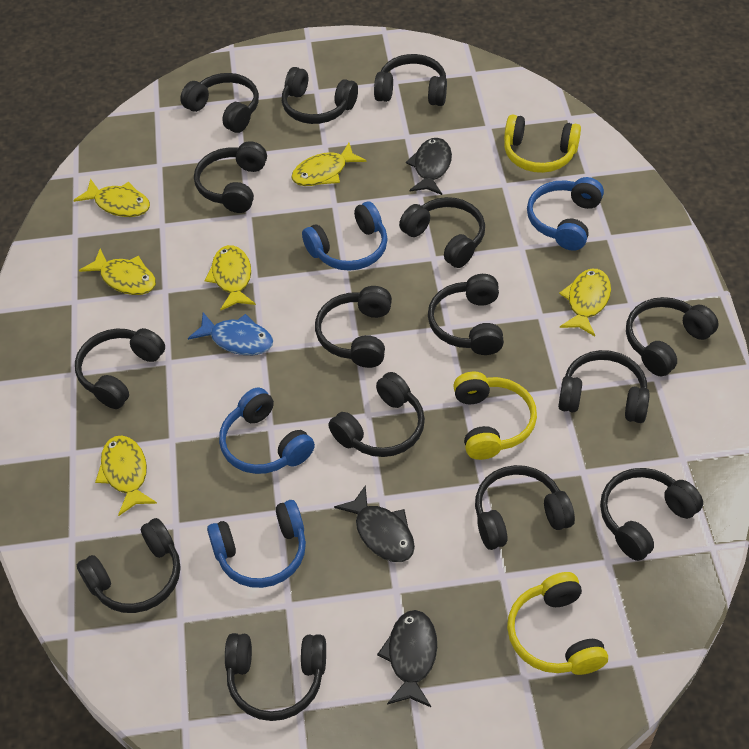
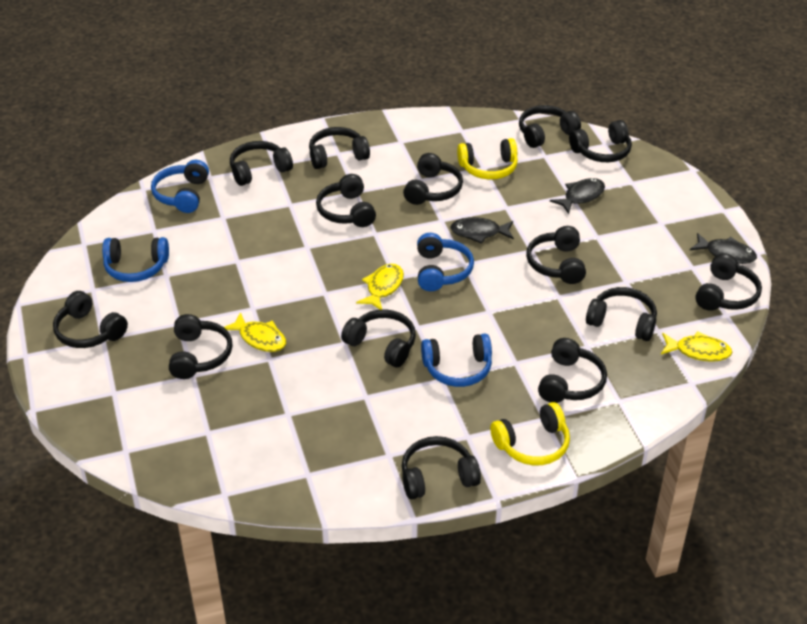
black headphones: 15 -> 14
blue fish: 1 -> 0
yellow fish: 6 -> 3
yellow headphones: 3 -> 2

